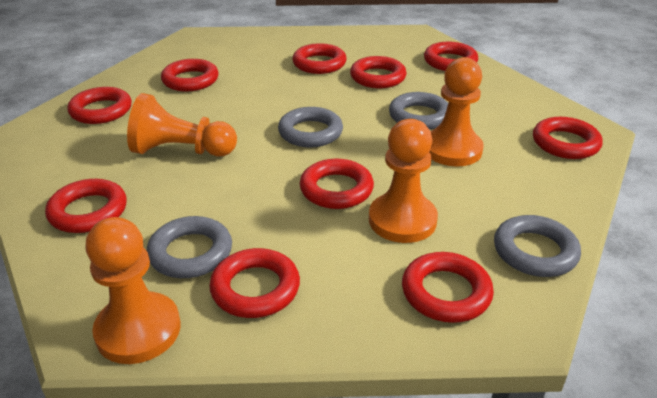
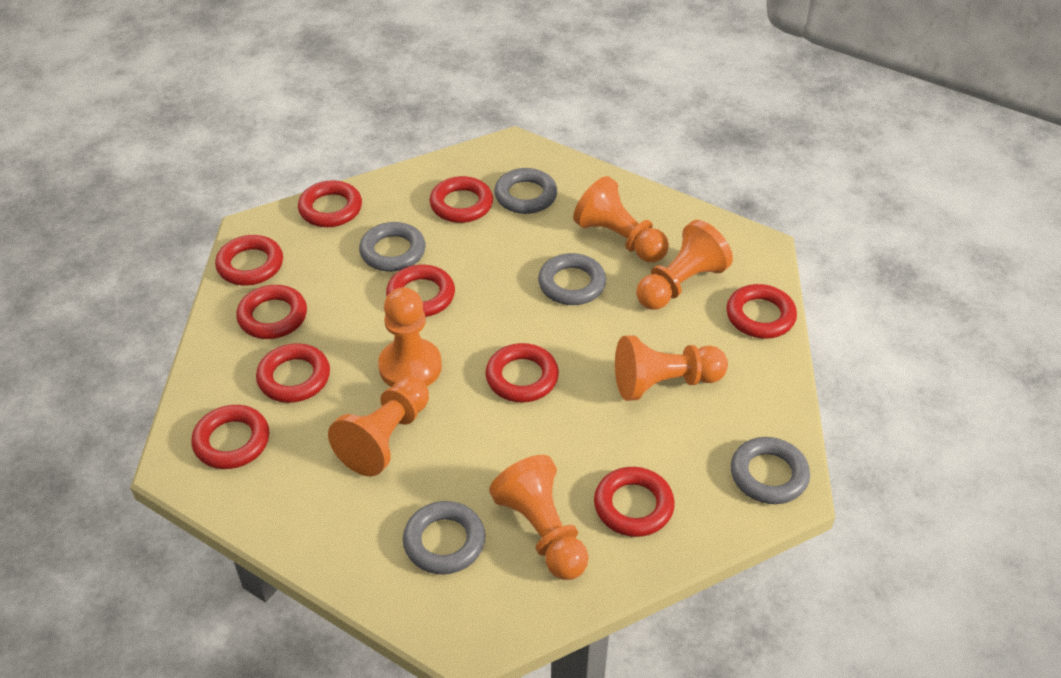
grey ring: 4 -> 5
orange pawn: 4 -> 6

